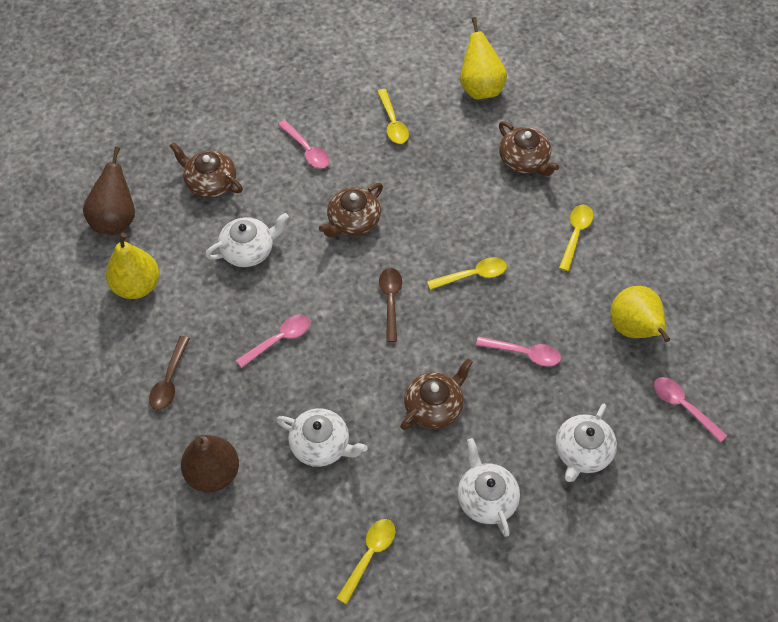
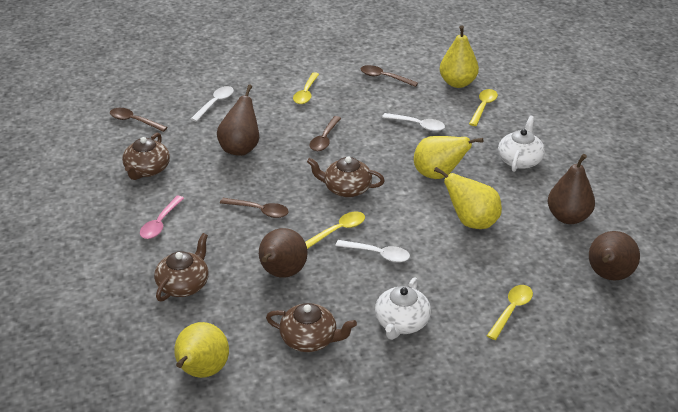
brown pear: 2 -> 4
brown spoon: 2 -> 4
pink spoon: 4 -> 1
white spoon: 0 -> 3
white teapot: 4 -> 2
yellow pear: 3 -> 4

